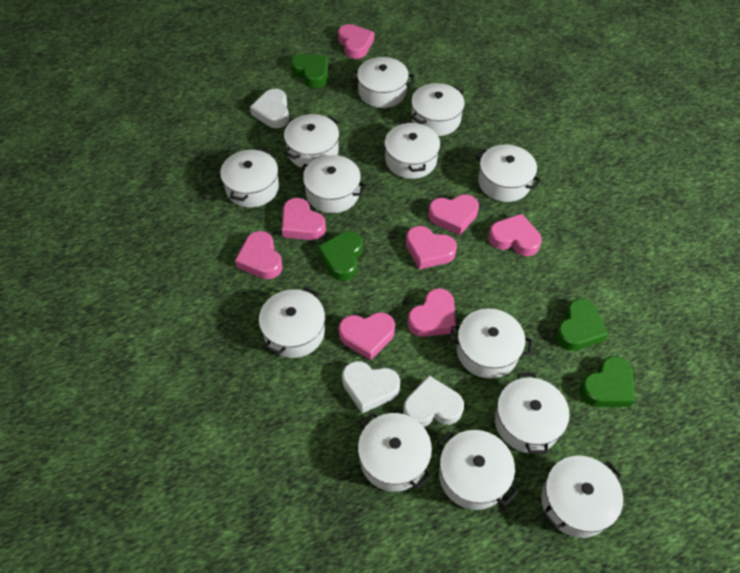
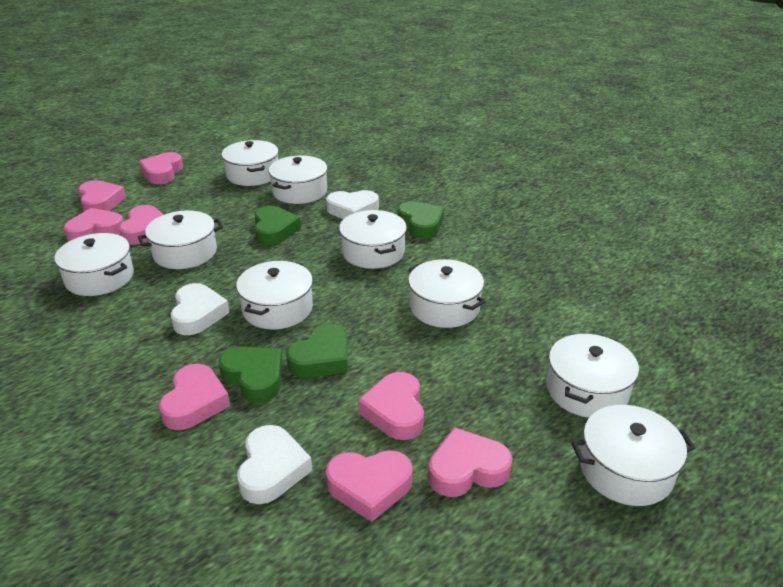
white pot: 13 -> 9

